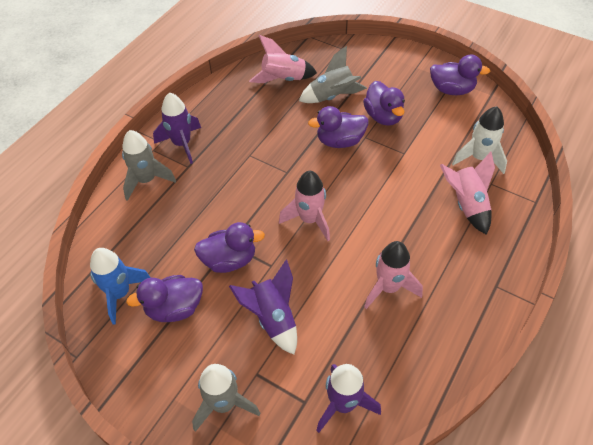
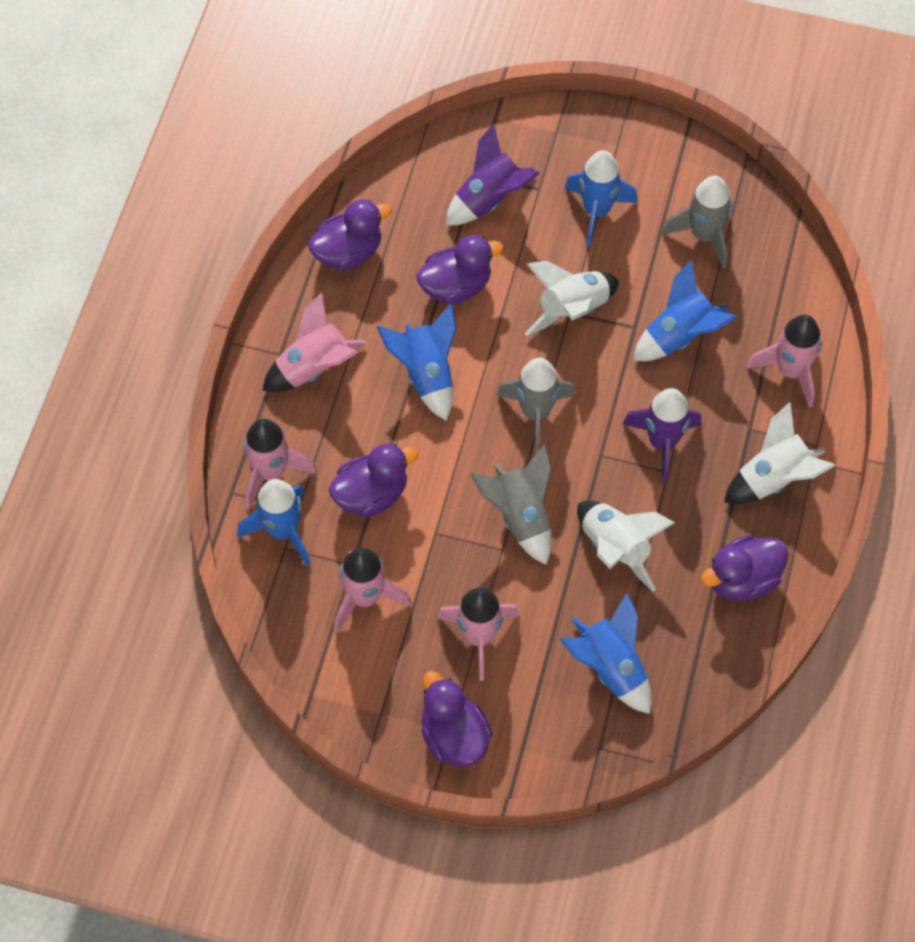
blue rocket: 1 -> 5
pink rocket: 4 -> 5
purple rocket: 3 -> 2
white rocket: 1 -> 3

